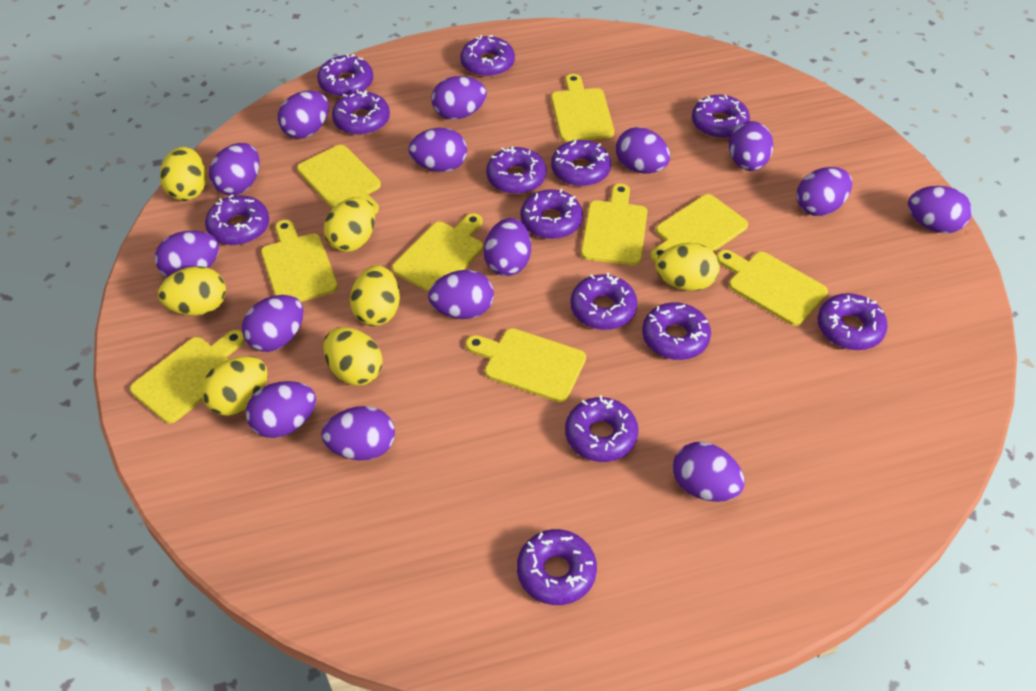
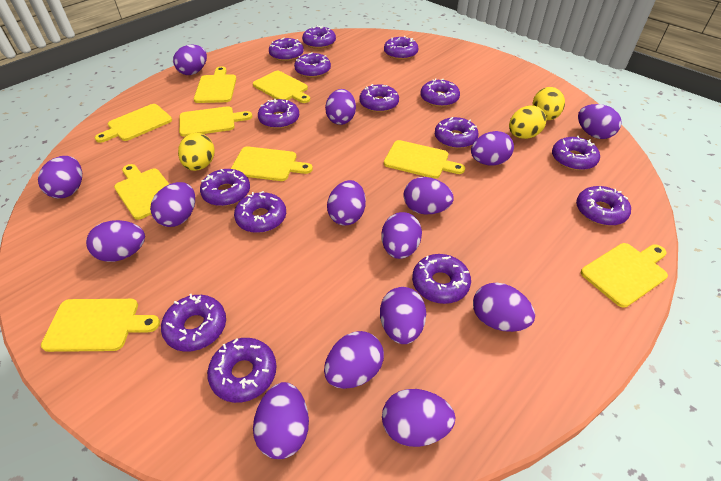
purple donut: 13 -> 15
yellow egg: 7 -> 3

